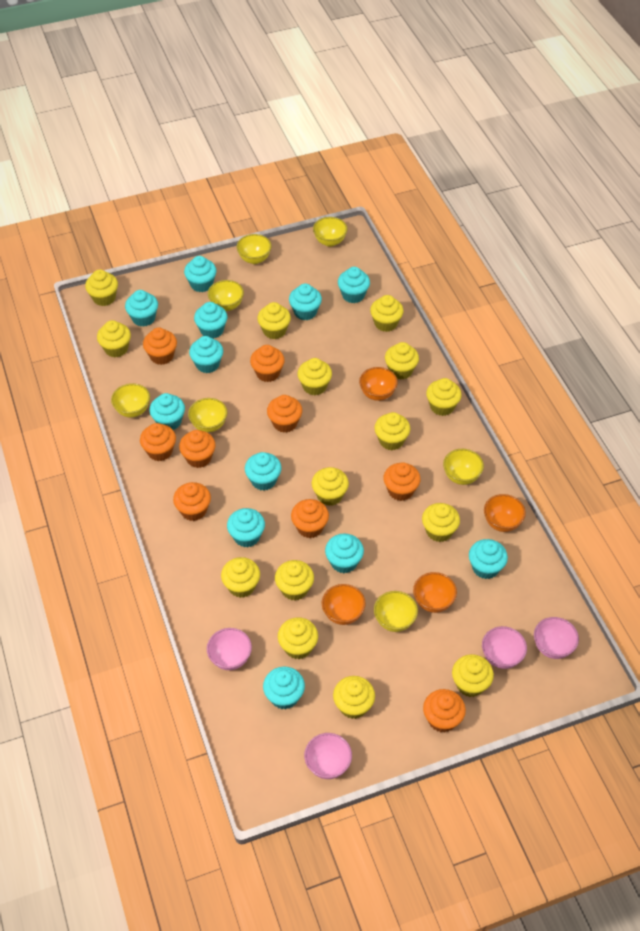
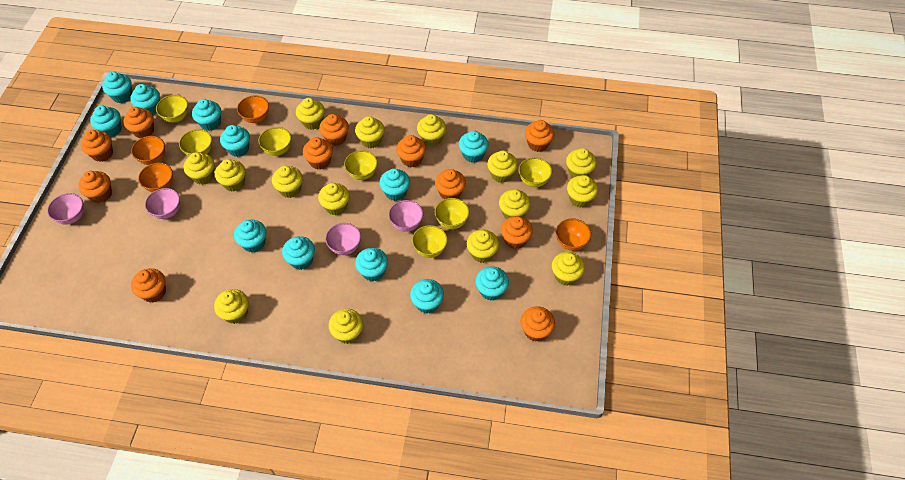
orange cupcake: 9 -> 11

